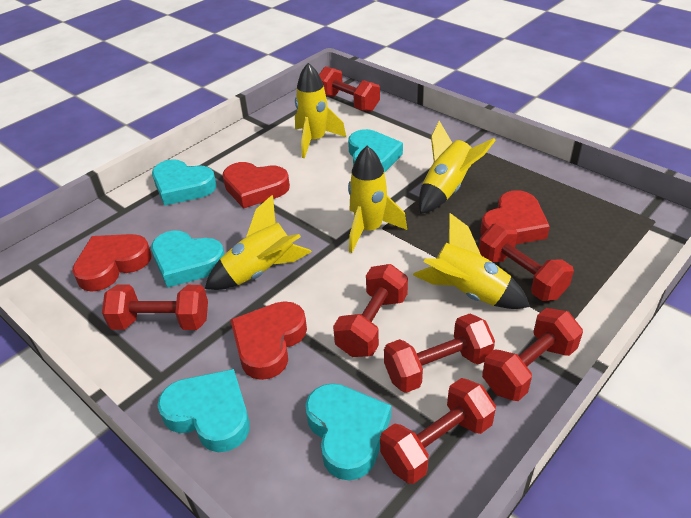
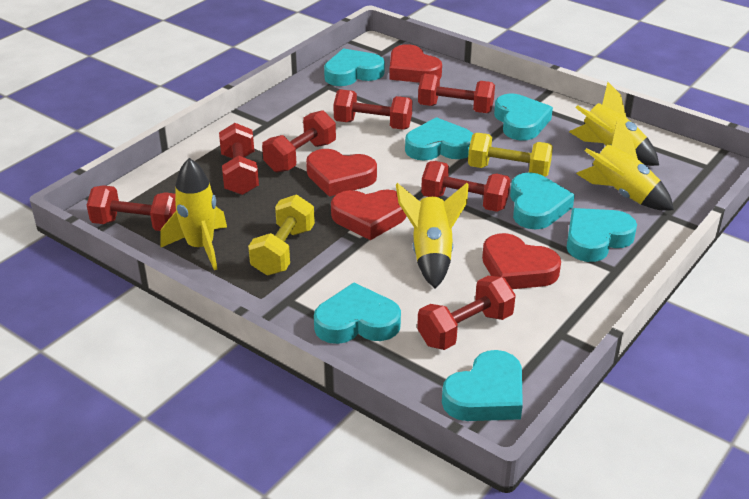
turquoise heart: 5 -> 7
yellow dumbbell: 0 -> 2
yellow rocket: 5 -> 4

